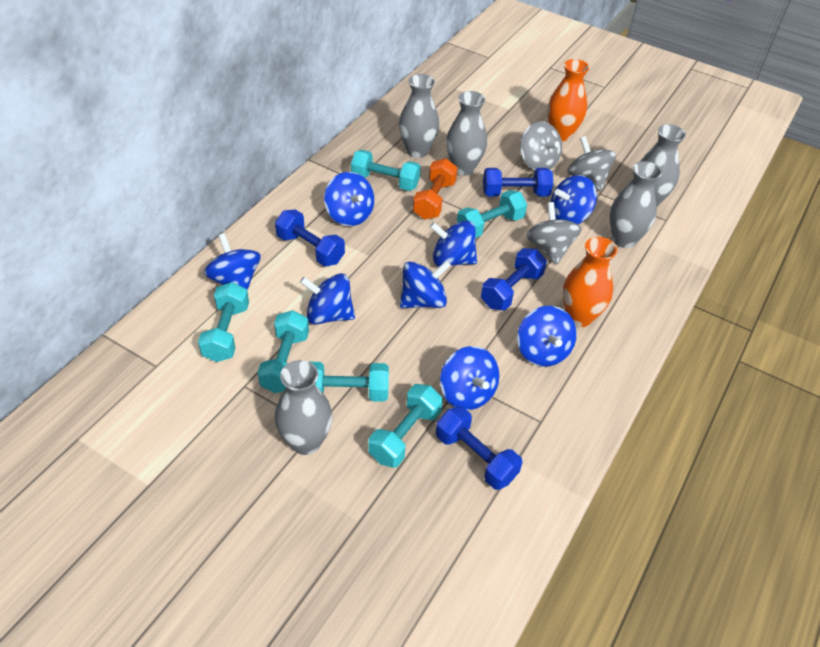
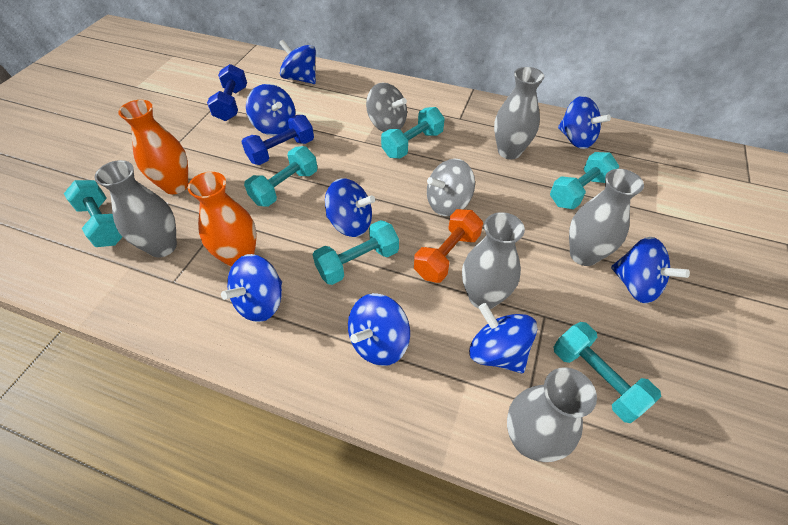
blue dumbbell: 4 -> 2
grey spinning top: 3 -> 2

